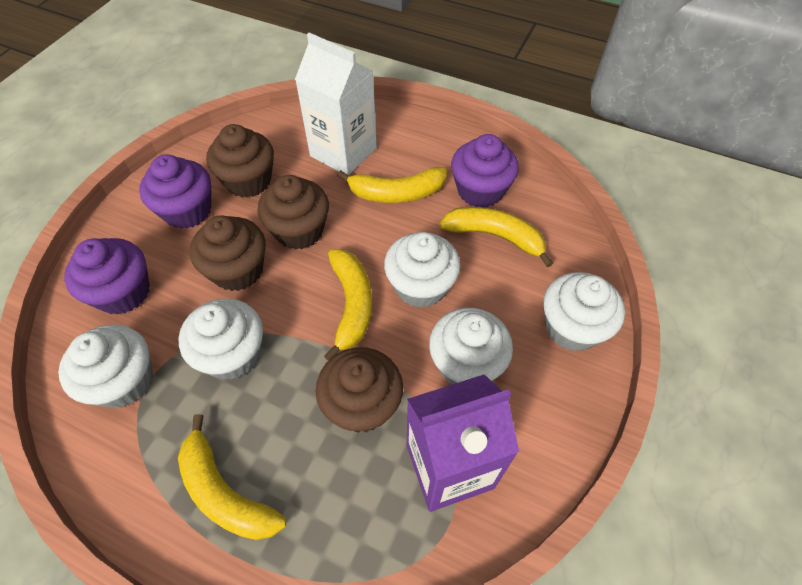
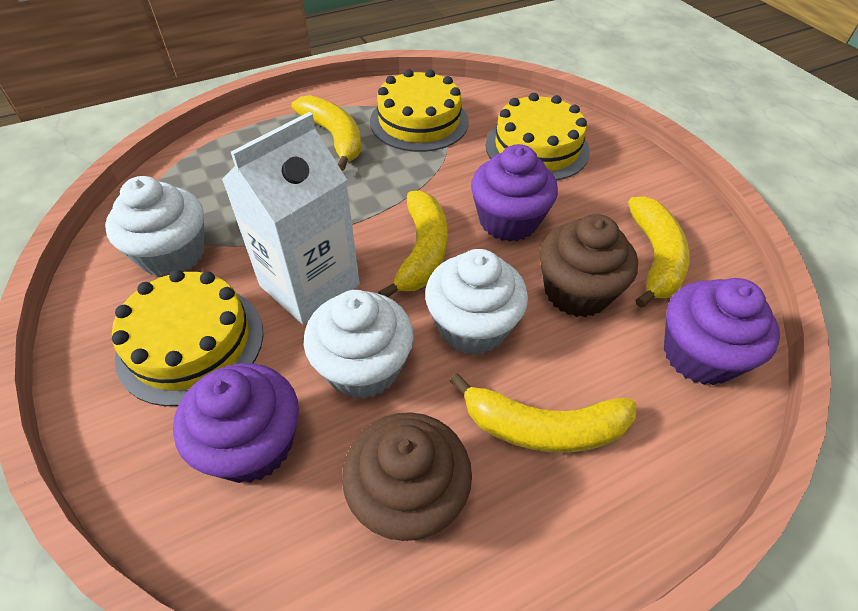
brown cupcake: 4 -> 2
purple carton: 1 -> 0
white cupcake: 5 -> 3
yellow cake: 0 -> 3

